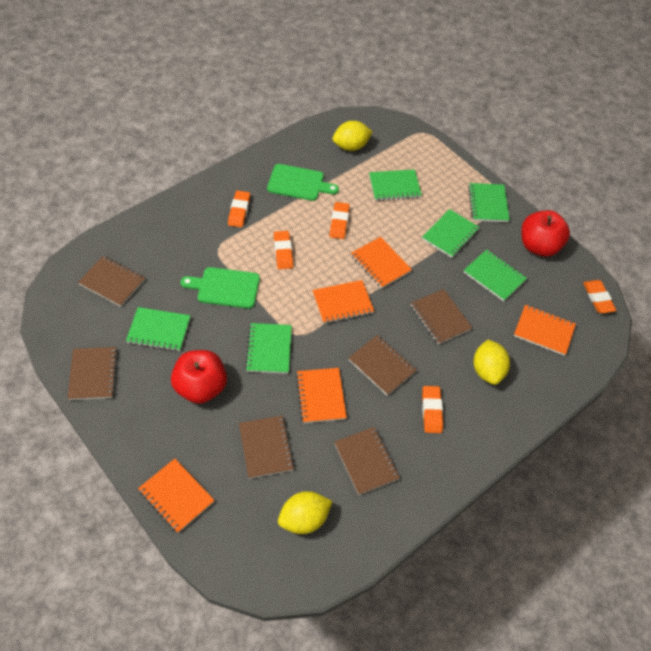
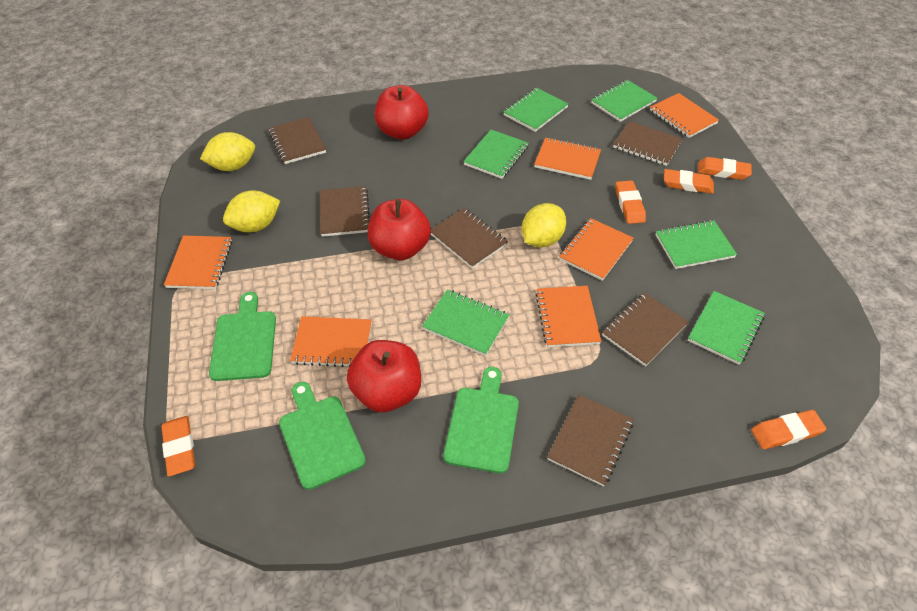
green cutting board: 2 -> 3
orange notebook: 5 -> 6
red apple: 2 -> 3

